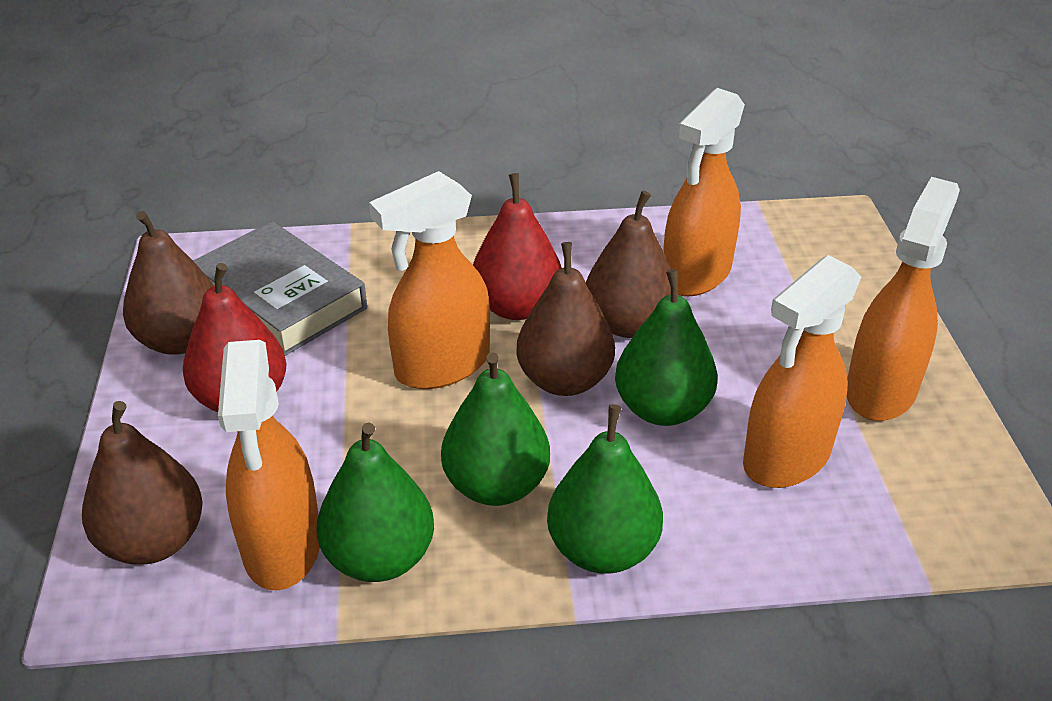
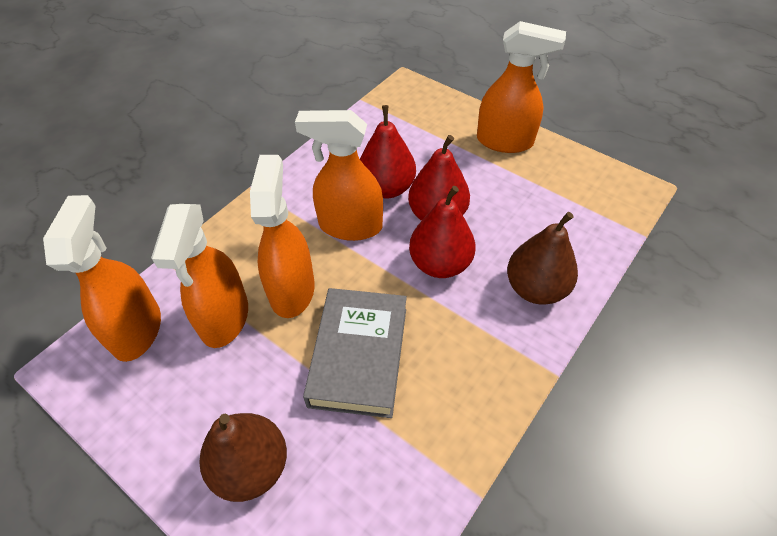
brown pear: 4 -> 2
green pear: 4 -> 0
red pear: 2 -> 3

